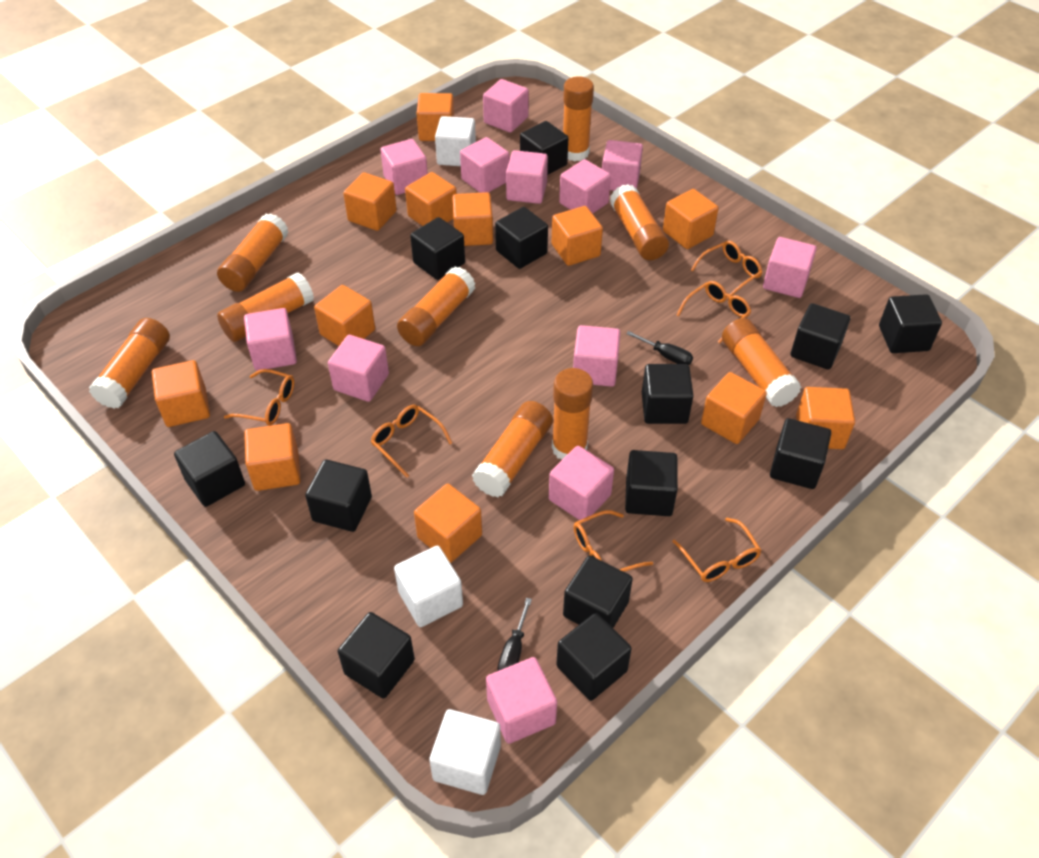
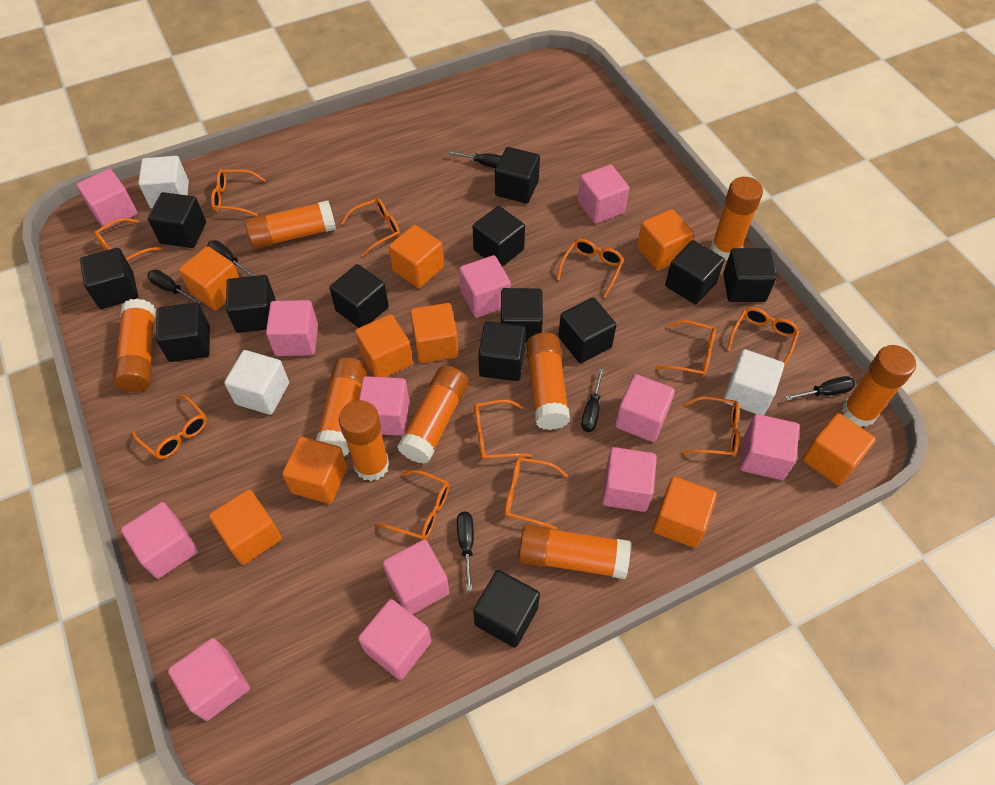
black screwdriver: 2 -> 6
orange cube: 12 -> 9
orange glasses: 6 -> 11

